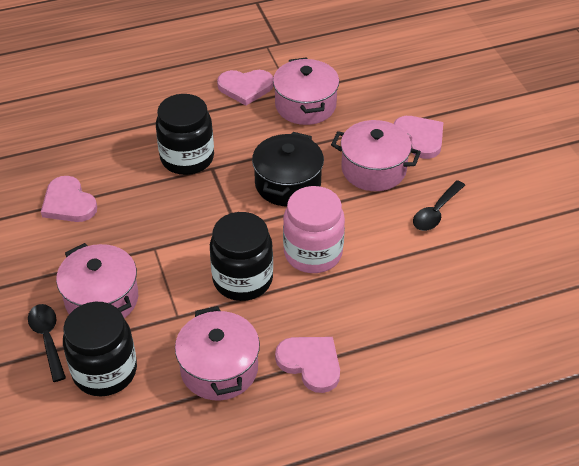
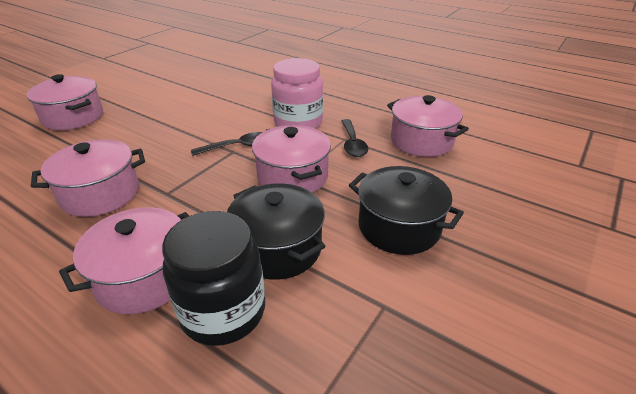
black jar: 3 -> 1
black pot: 1 -> 2
pink heart: 4 -> 0
pink pot: 4 -> 5

